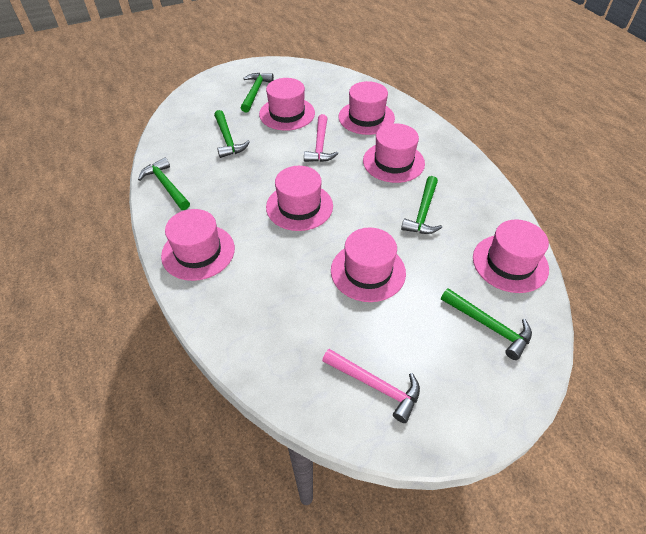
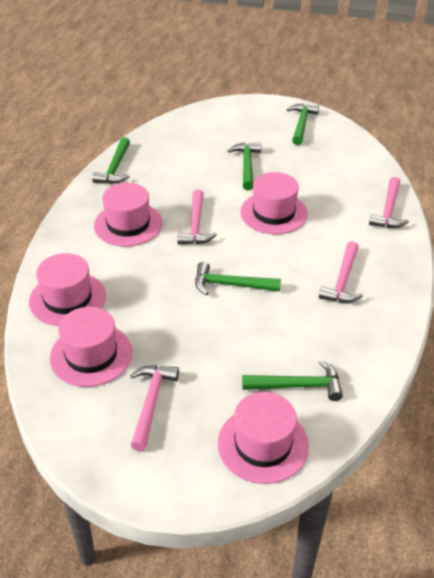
pink hammer: 2 -> 4
pink hat: 7 -> 5

